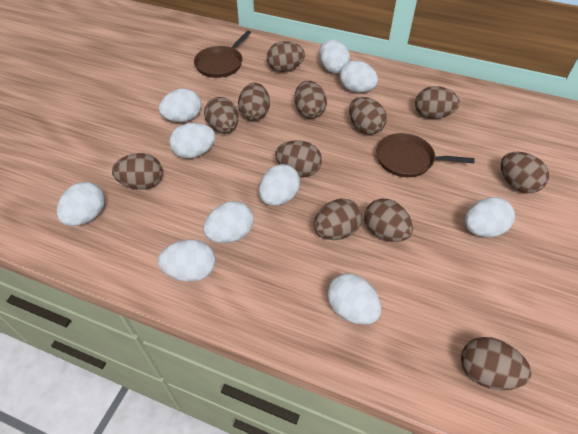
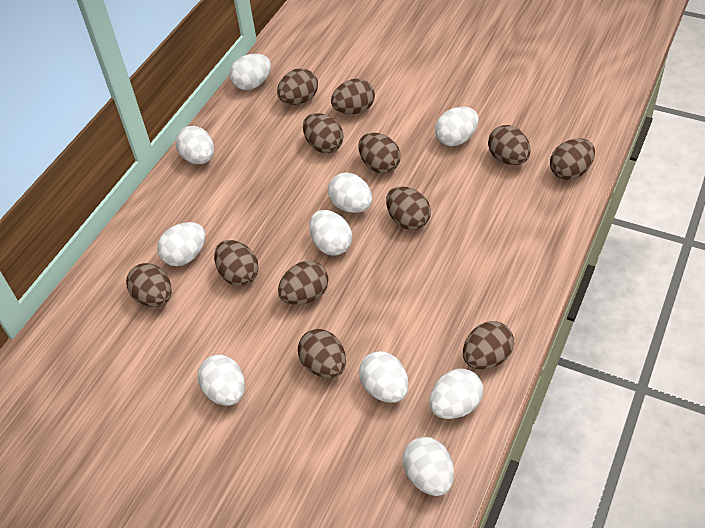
brown pan: 2 -> 0

